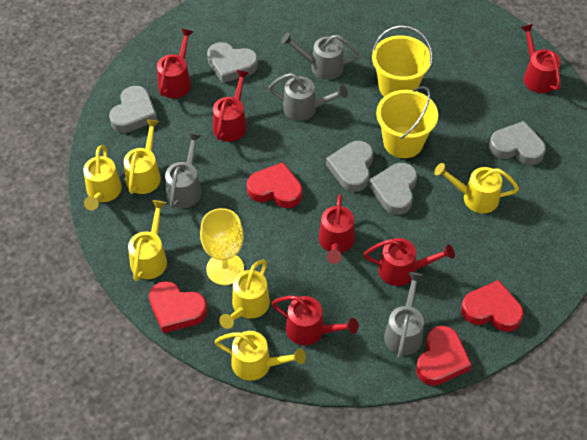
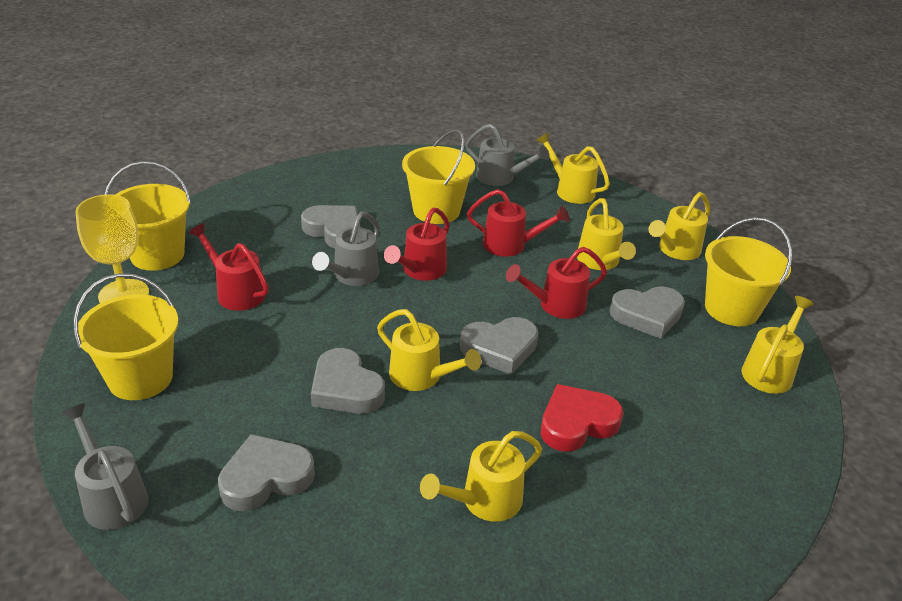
grey watering can: 4 -> 3
red heart: 4 -> 1
red watering can: 6 -> 4
yellow bucket: 2 -> 4

